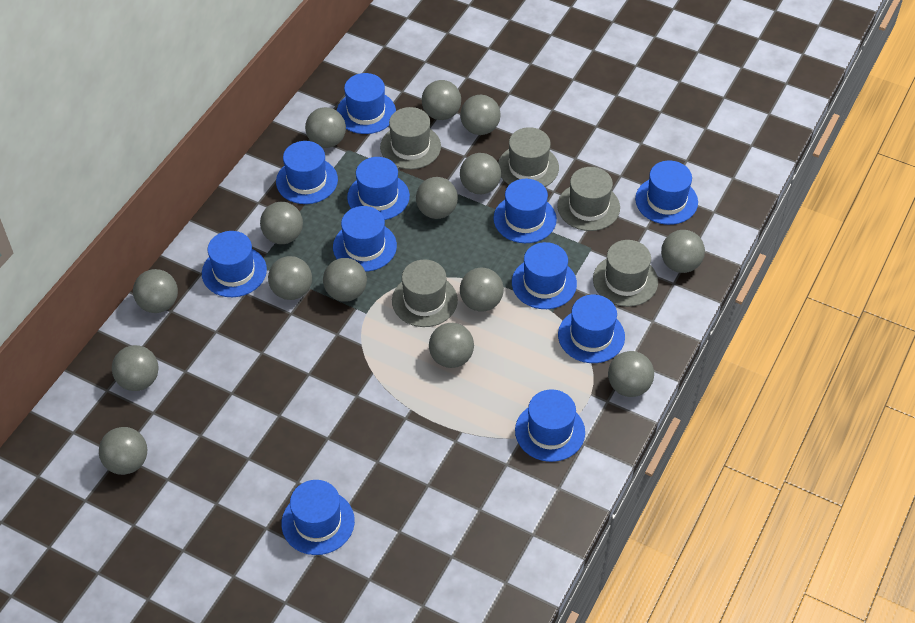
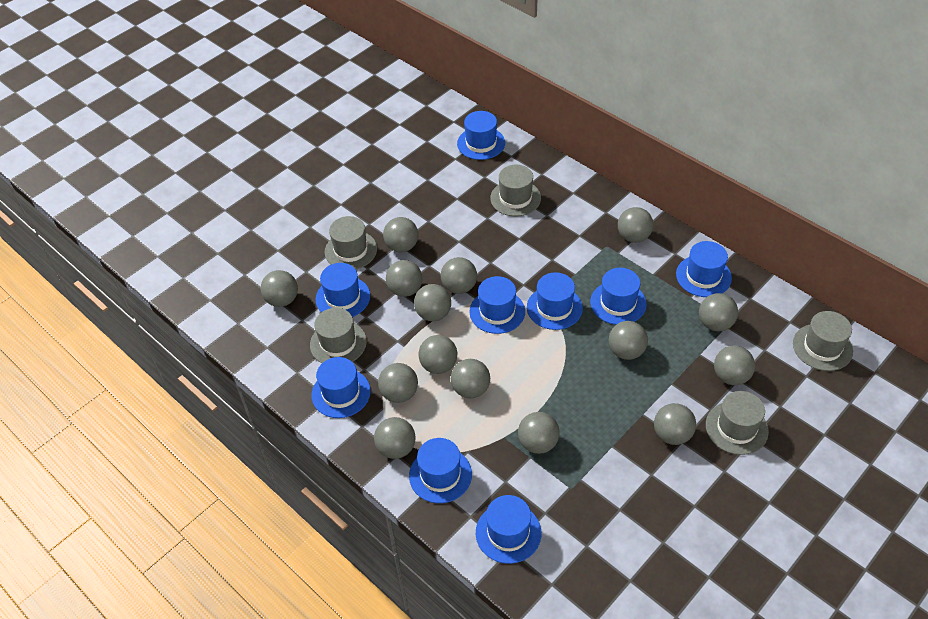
blue hat: 11 -> 9

